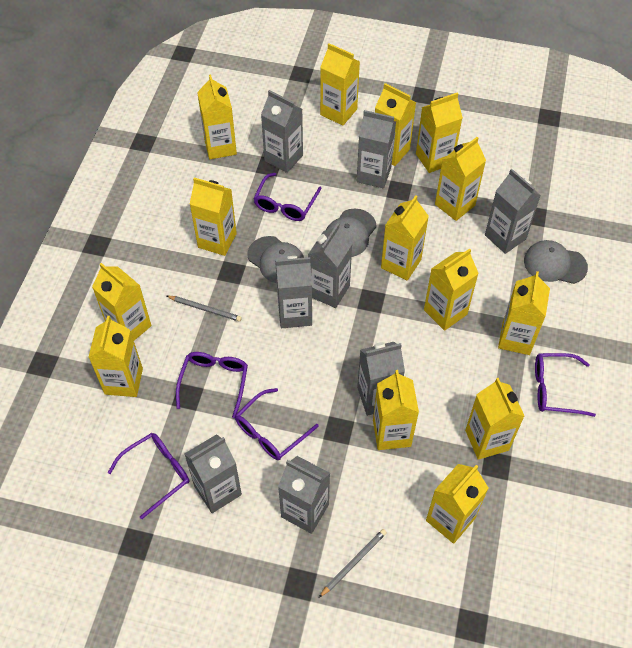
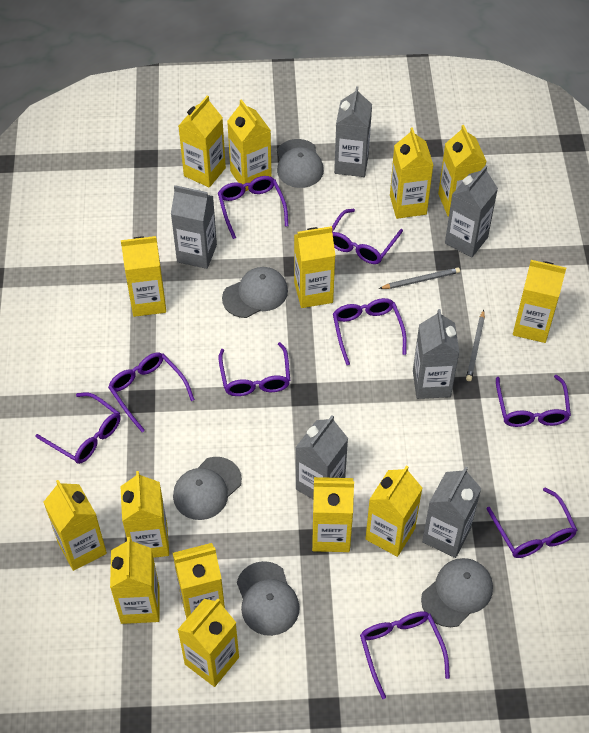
grey cap: 3 -> 5
grey carton: 8 -> 6
purple glasses: 5 -> 9

